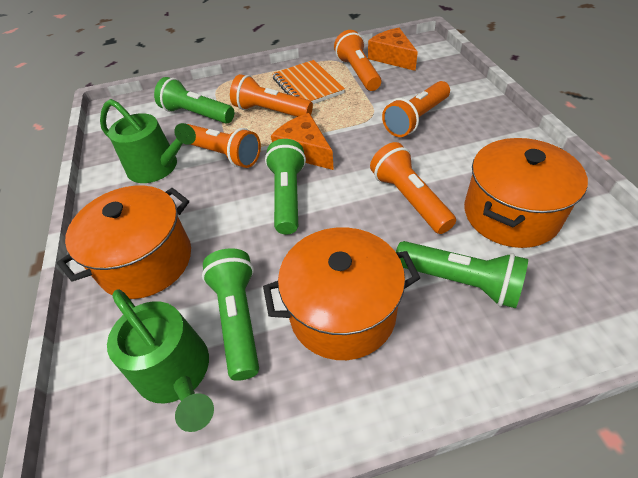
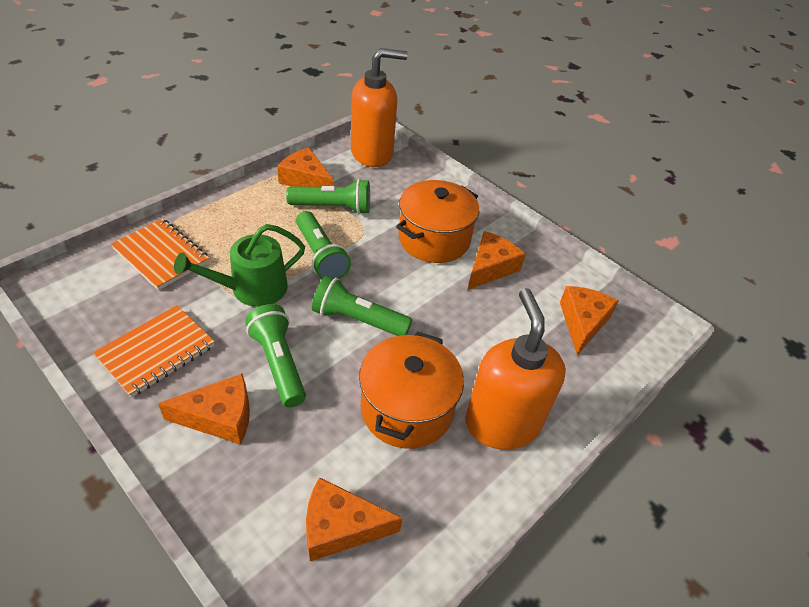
green watering can: 2 -> 1
orange cheese: 2 -> 5
orange flashlight: 5 -> 0
orange notebook: 1 -> 2
orange pot: 3 -> 2
orange soap dispenser: 0 -> 2

